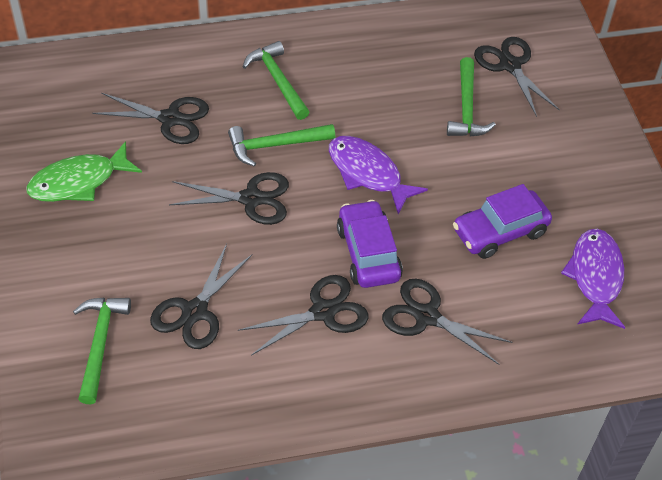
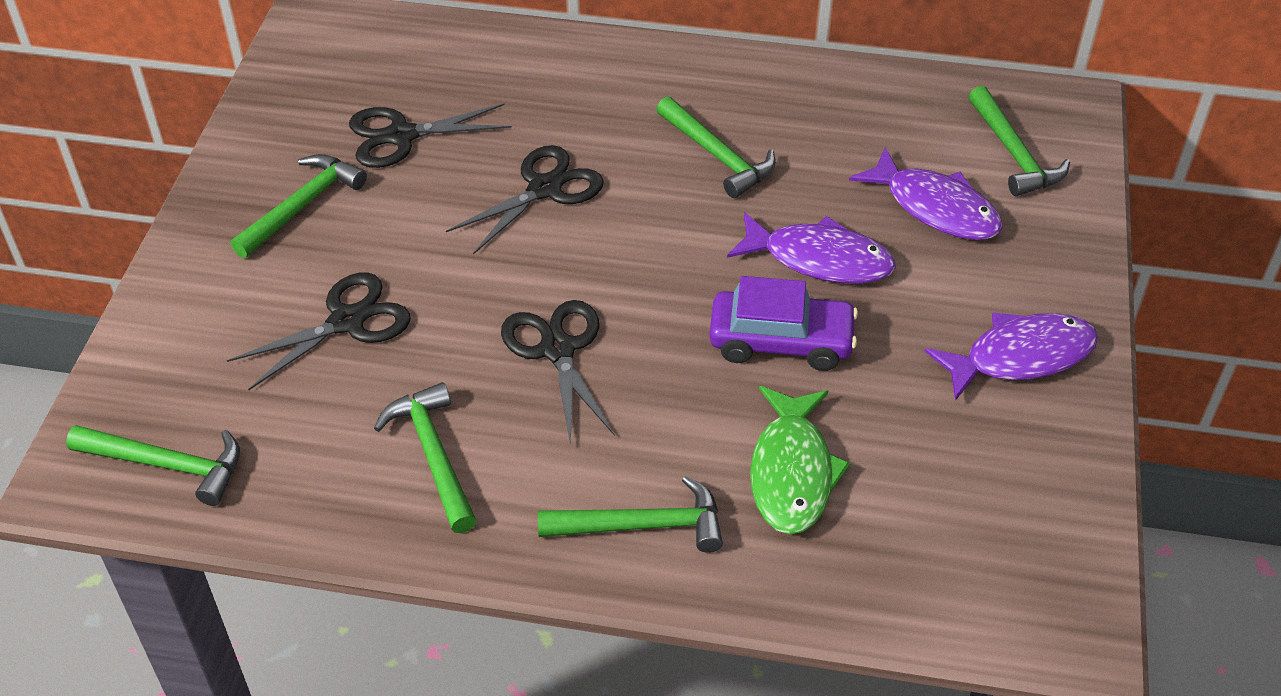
black scissors: 6 -> 4
green hammer: 4 -> 6
purple car: 2 -> 1
purple fish: 2 -> 3

